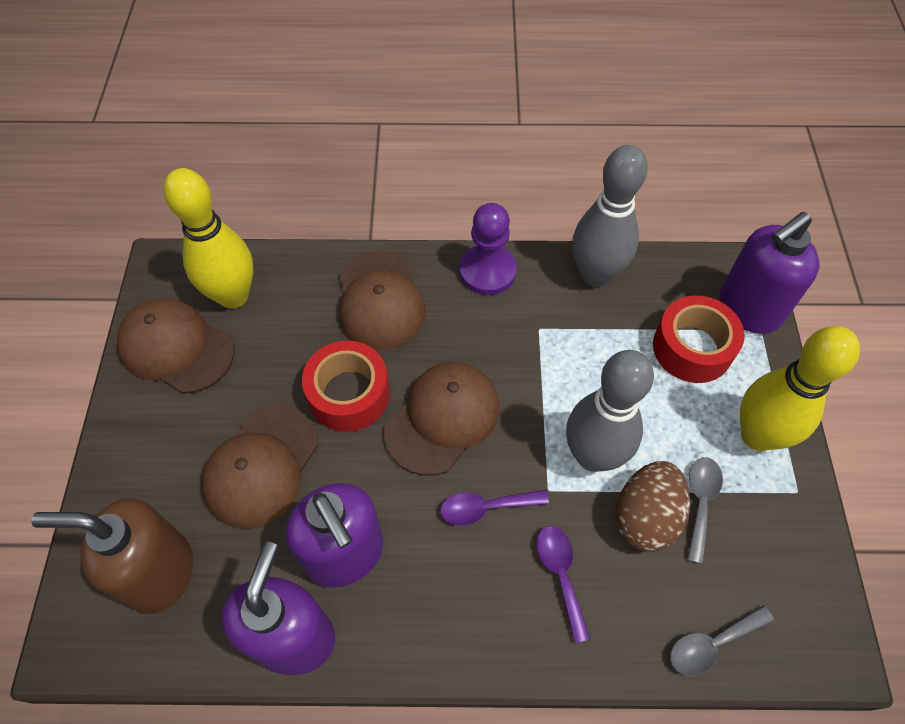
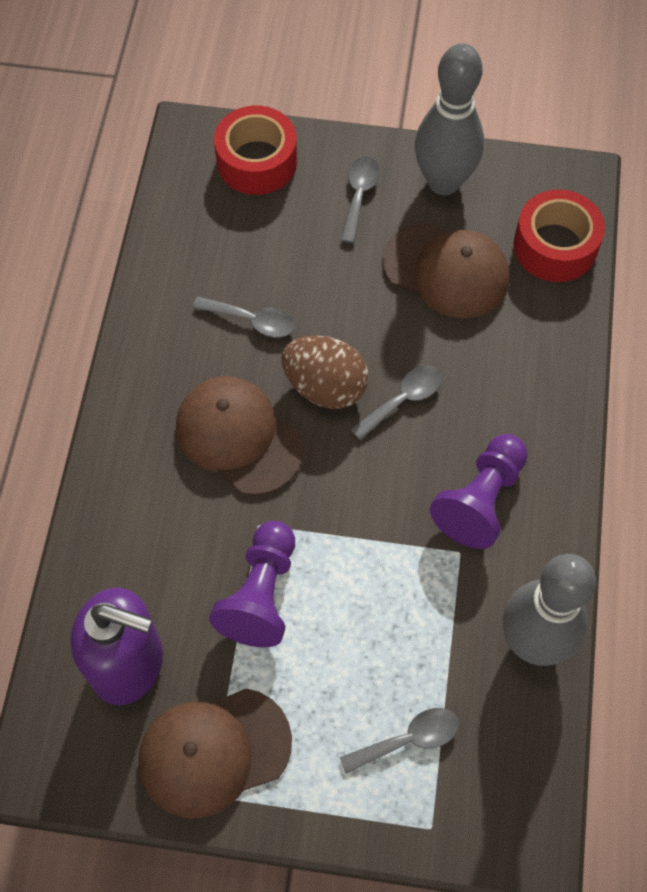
brown cap: 4 -> 3
brown soap dispenser: 1 -> 0
grey spoon: 2 -> 4
purple pawn: 1 -> 2
purple soap dispenser: 3 -> 1
purple spoon: 2 -> 0
yellow bowling pin: 2 -> 0

